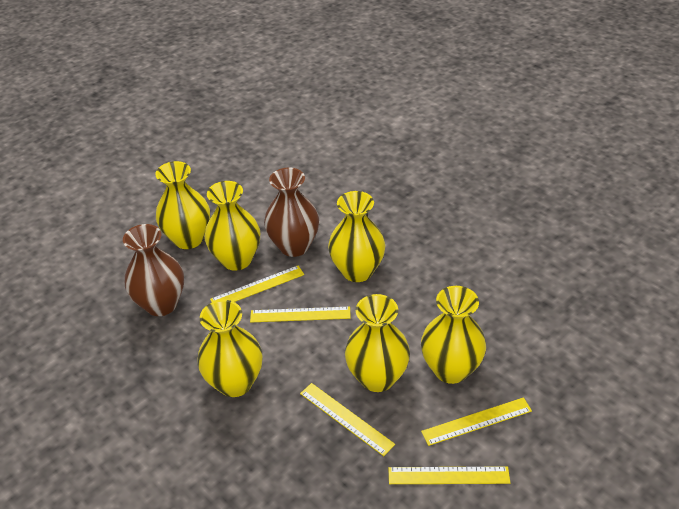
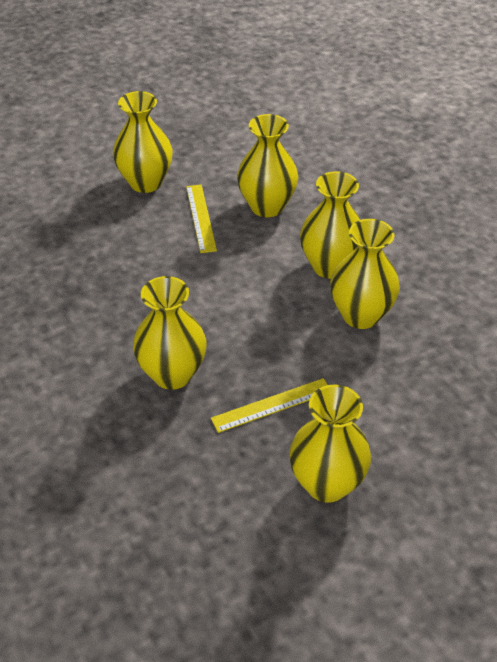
brown vase: 2 -> 0
yellow ruler: 5 -> 2

